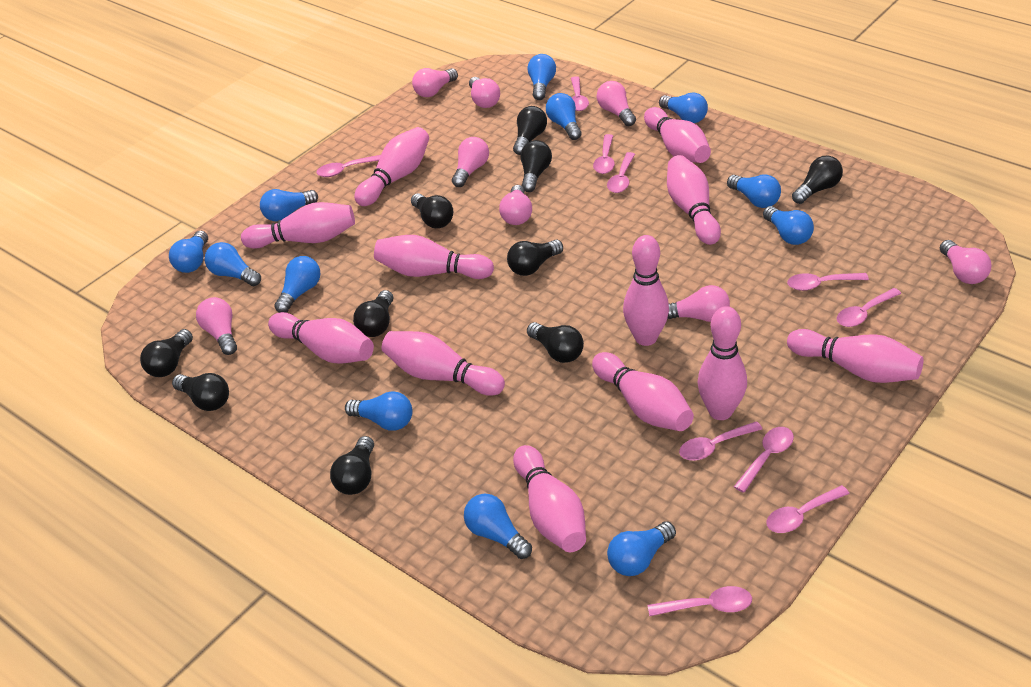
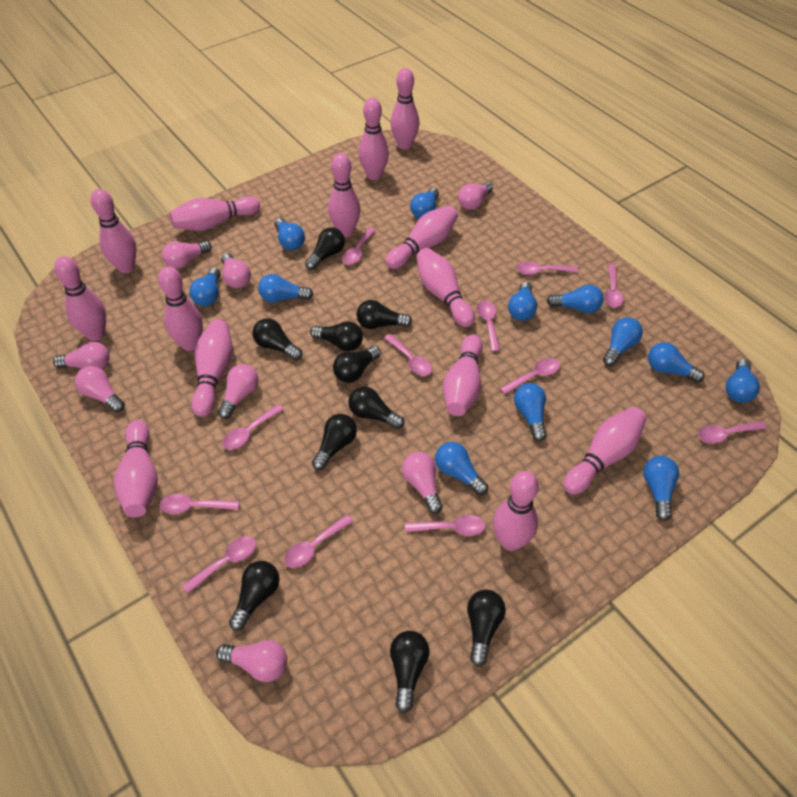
pink bowling pin: 12 -> 14
pink spoon: 10 -> 12

